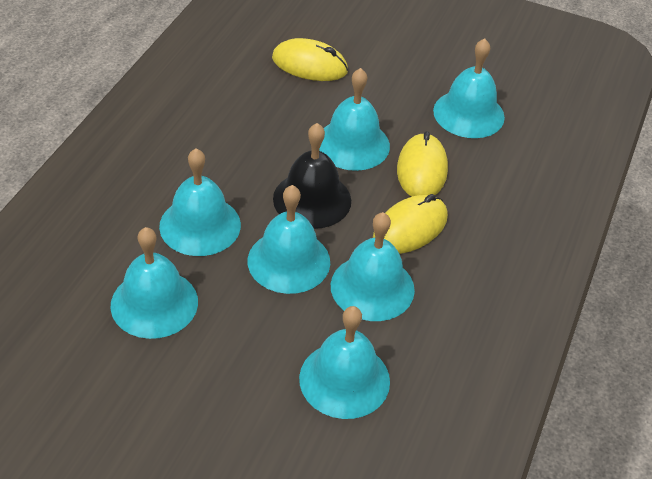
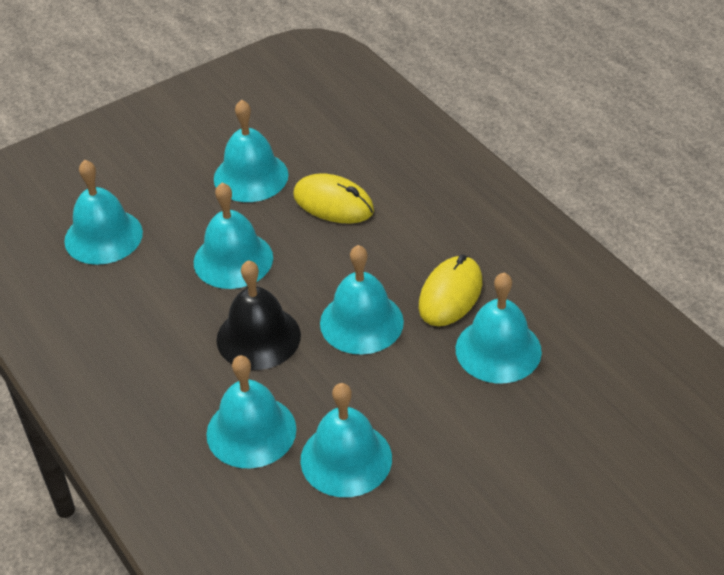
yellow mouse: 3 -> 2

